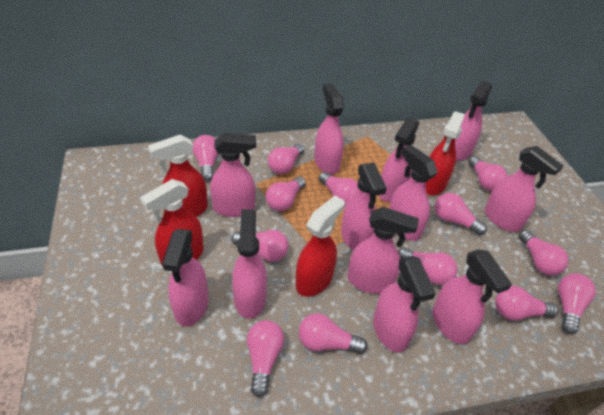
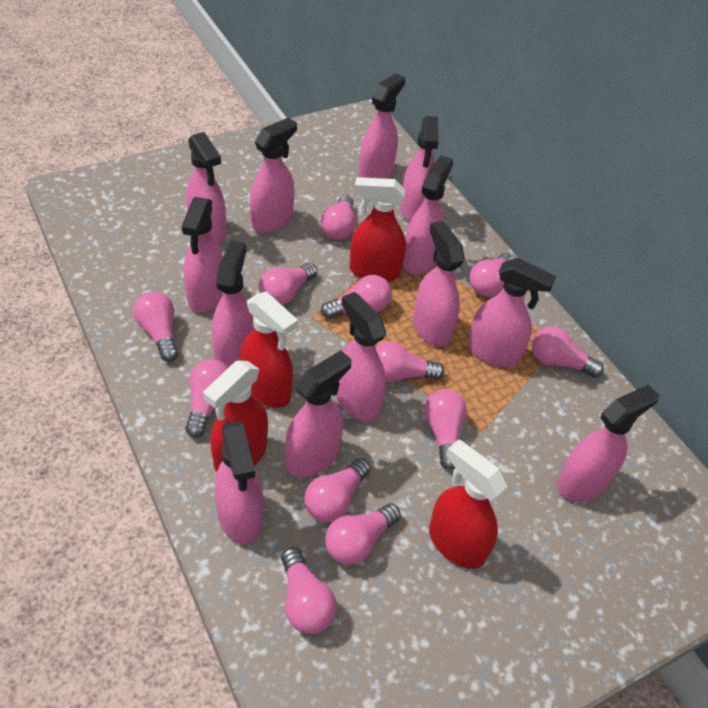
pink light bulb: 13 -> 12
pink spray bottle: 12 -> 13

